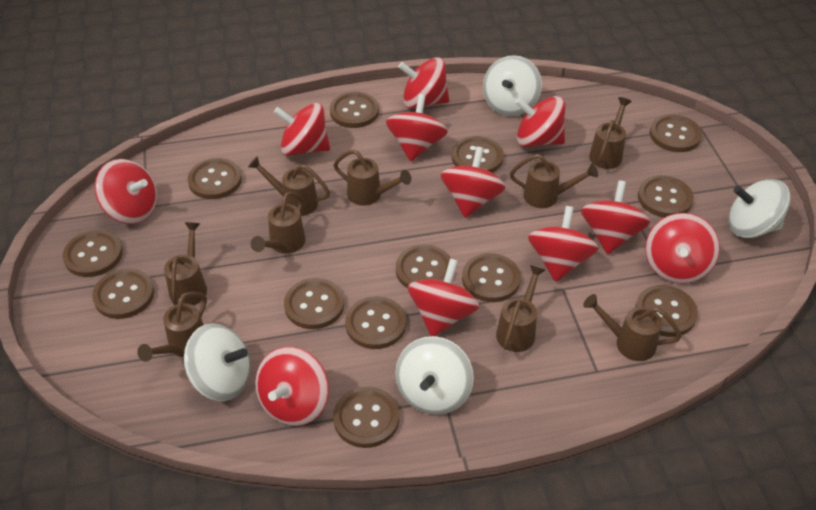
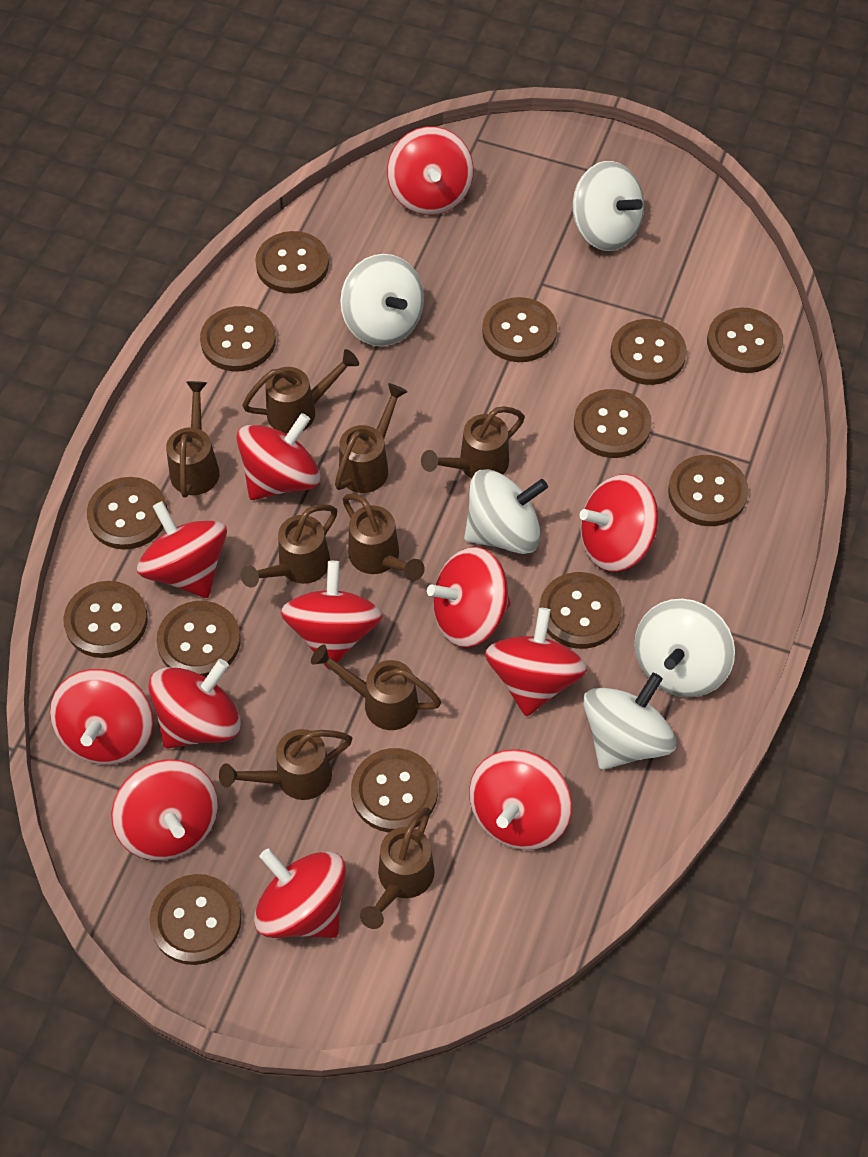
red spinning top: 11 -> 12
white spinning top: 4 -> 5

